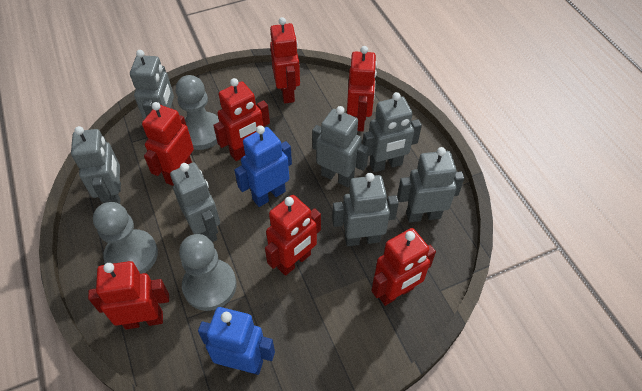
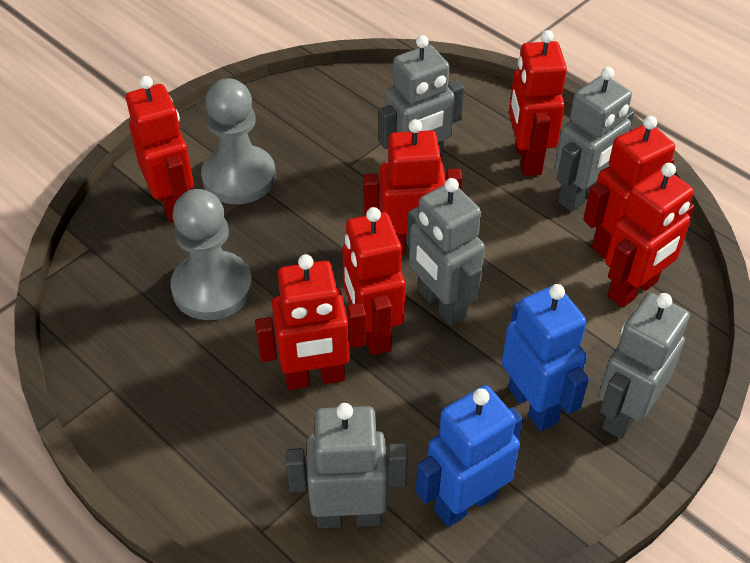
grey pawn: 3 -> 2
grey robot: 7 -> 5

